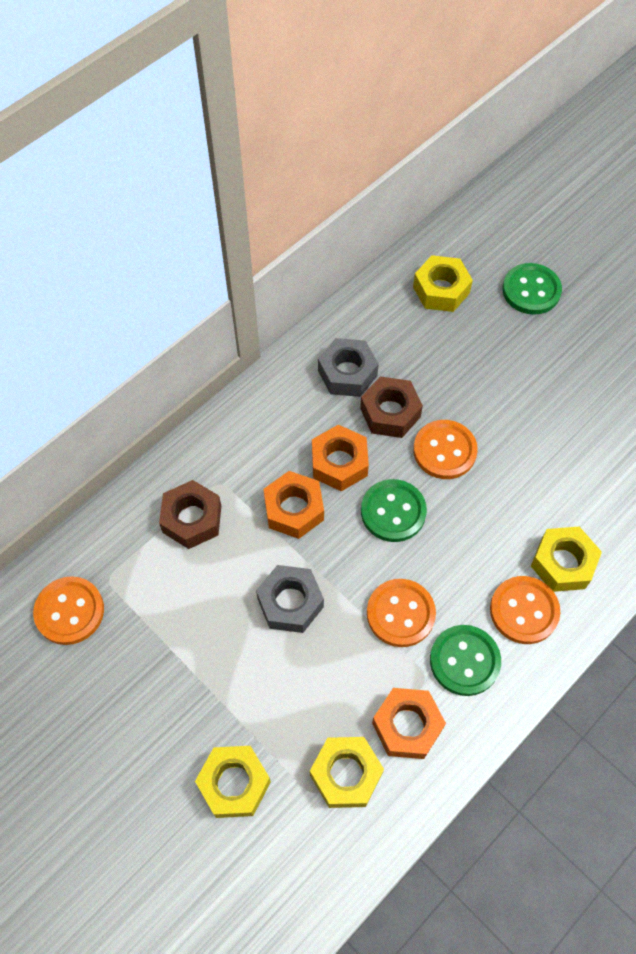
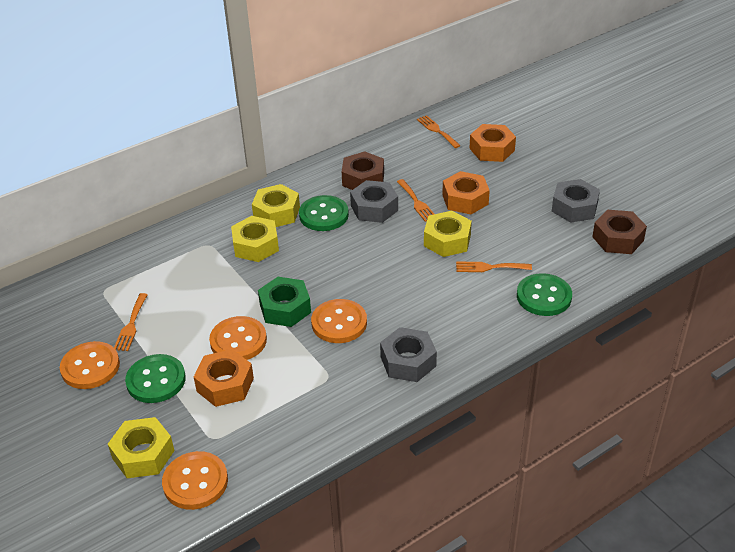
green nut: 0 -> 1
grey nut: 2 -> 3
orange fork: 0 -> 4

